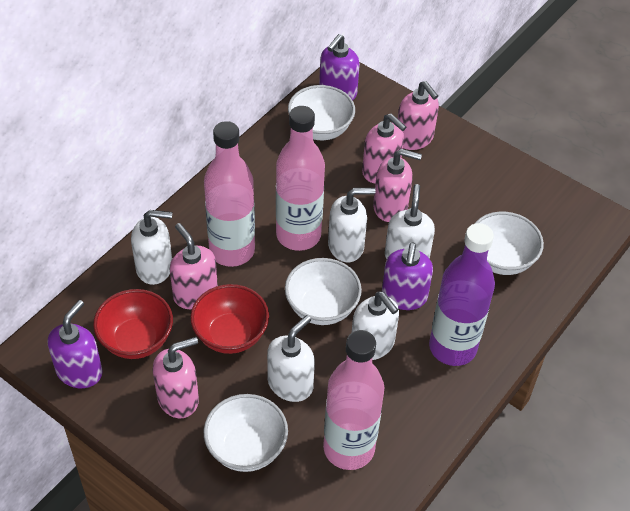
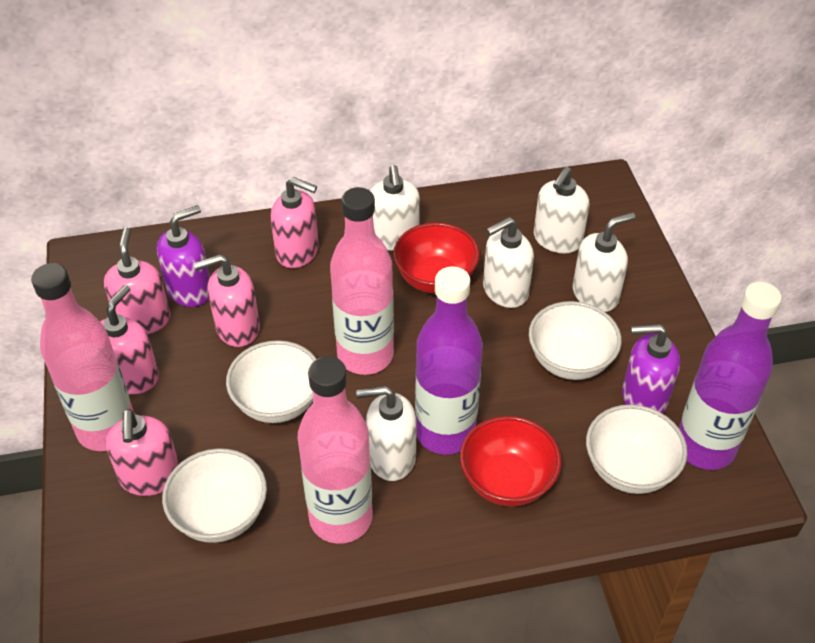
purple bottle: 1 -> 2
purple soap dispenser: 3 -> 2

